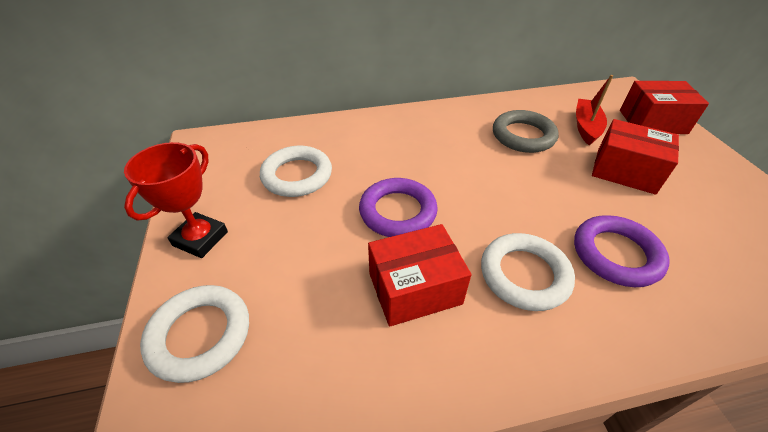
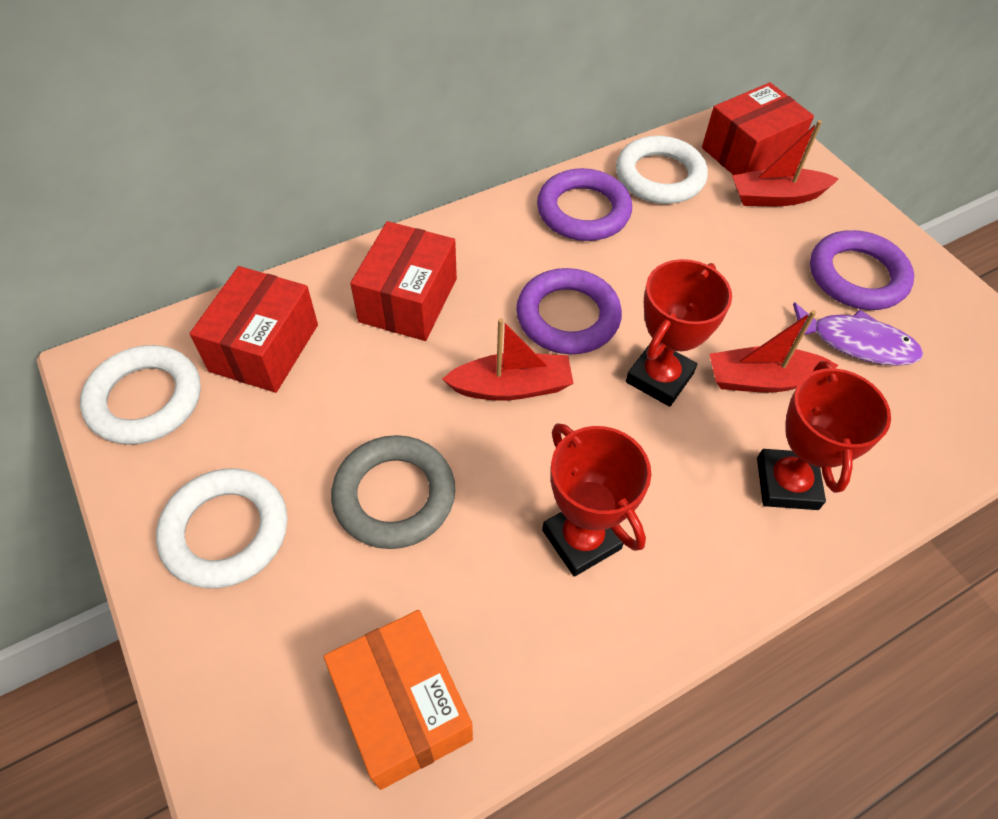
orange box: 0 -> 1
purple fish: 0 -> 1
purple ring: 2 -> 3
red boat: 1 -> 3
red trophy: 1 -> 3

